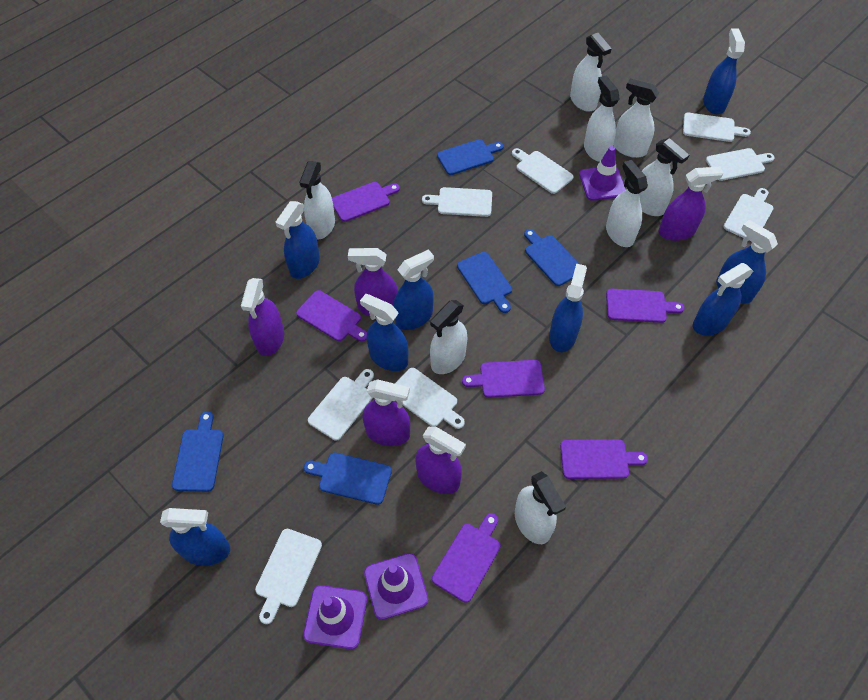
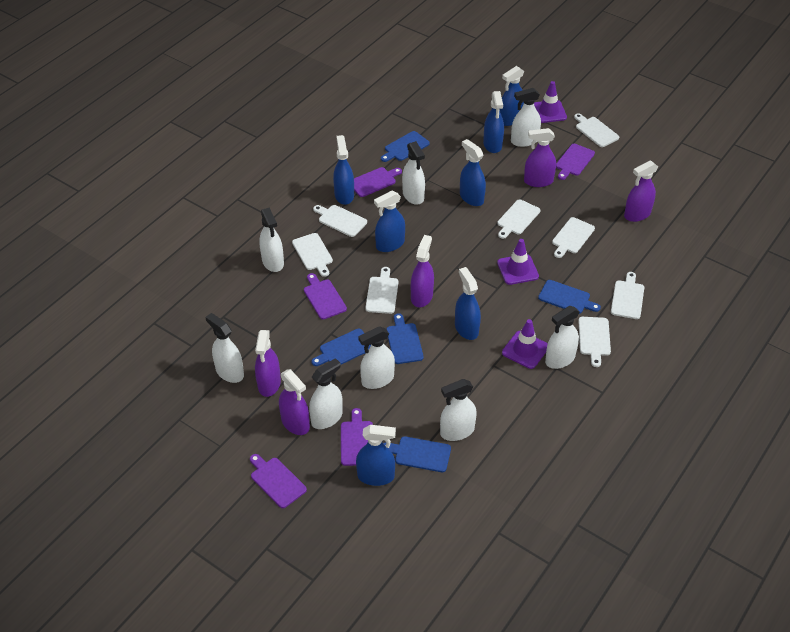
blue spray bottle: 8 -> 7
purple cutting board: 6 -> 5

